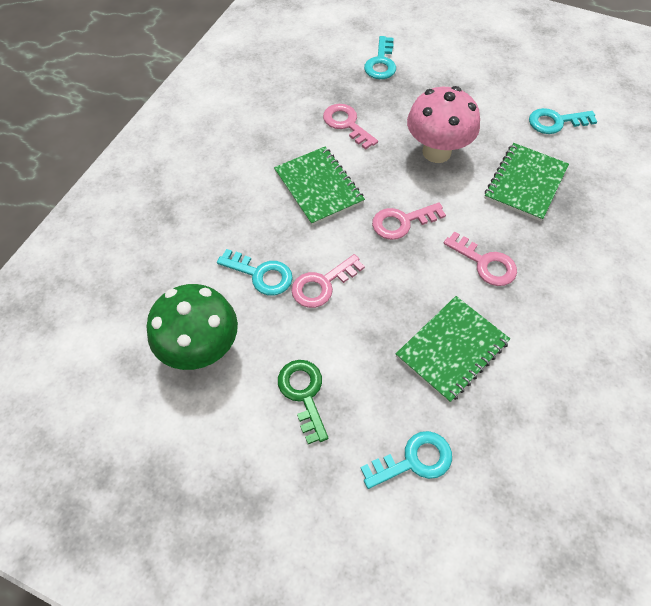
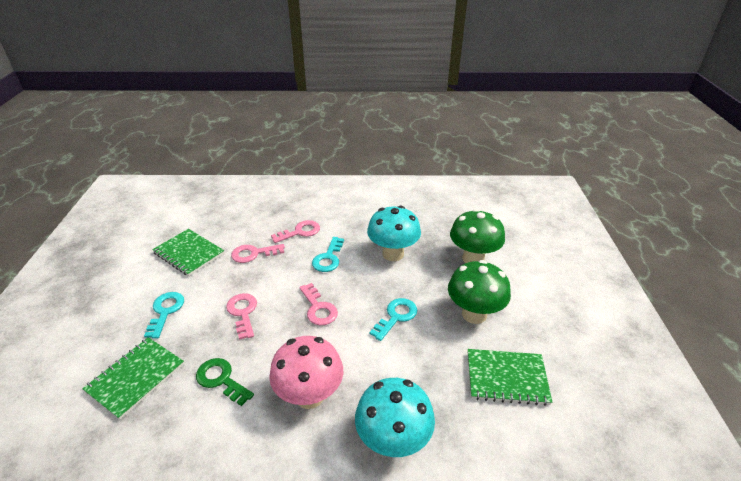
green mushroom: 1 -> 2
turquoise key: 4 -> 3
turquoise mushroom: 0 -> 2

